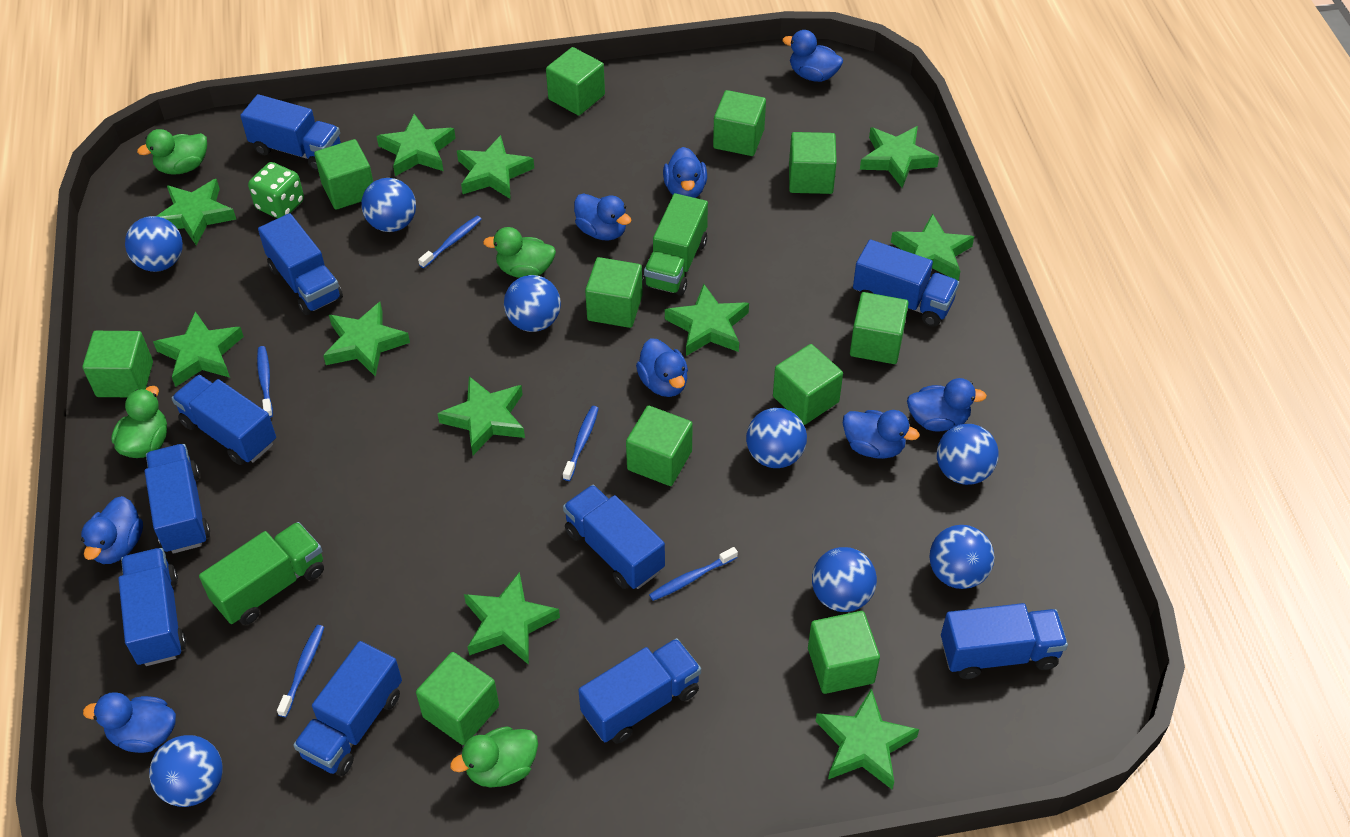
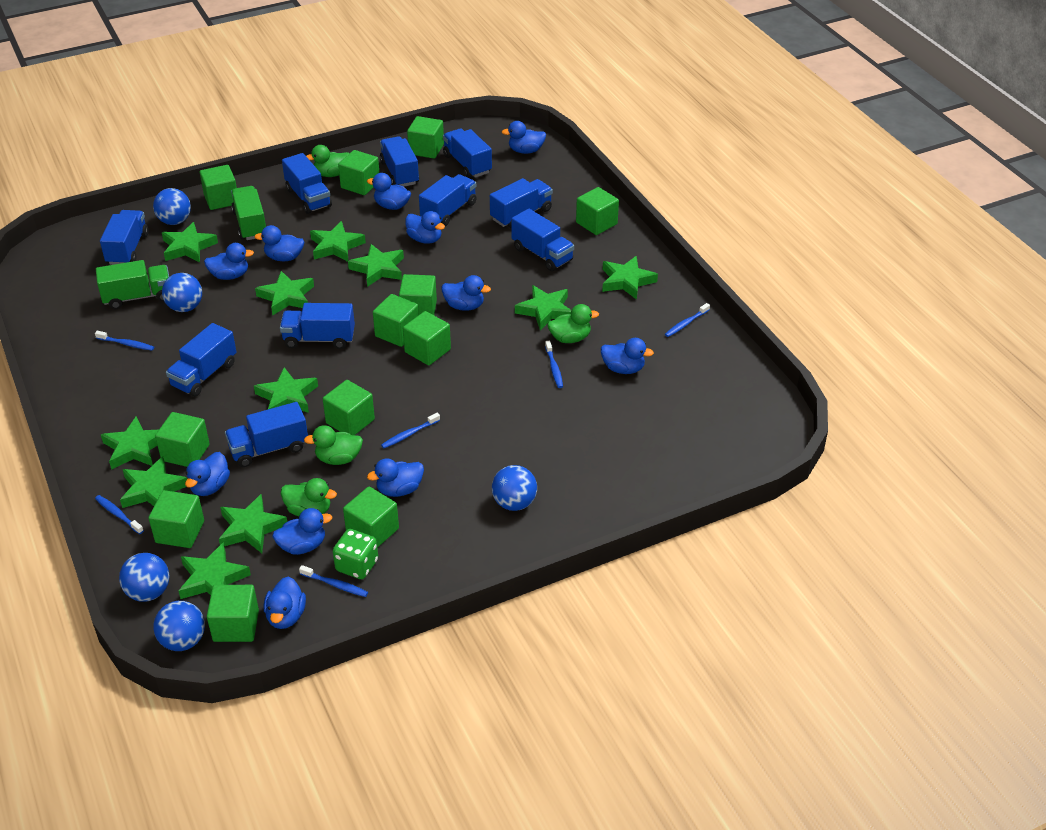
blue ball: 8 -> 5
blue duck: 8 -> 11
blue toothbrush: 5 -> 6
green cube: 11 -> 12

